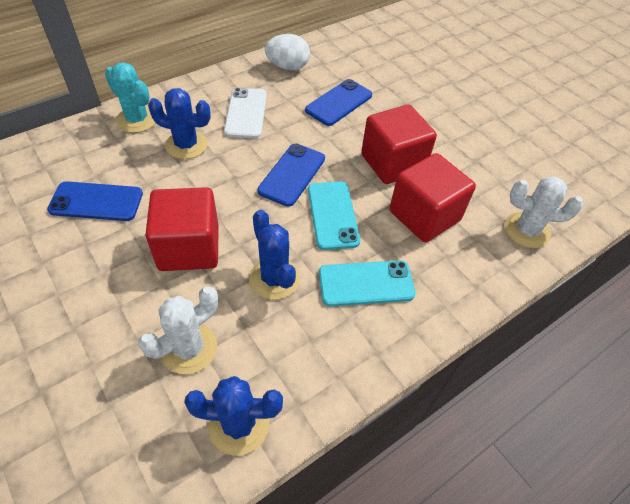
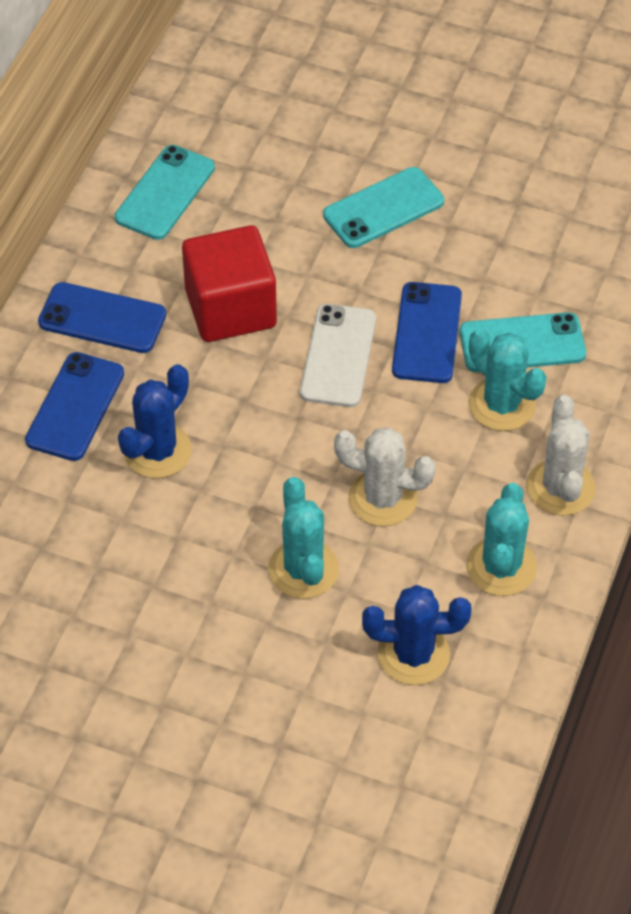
blue cactus: 3 -> 2
red cube: 3 -> 1
turquoise cactus: 1 -> 3
turquoise phone: 2 -> 3
white egg: 1 -> 0

